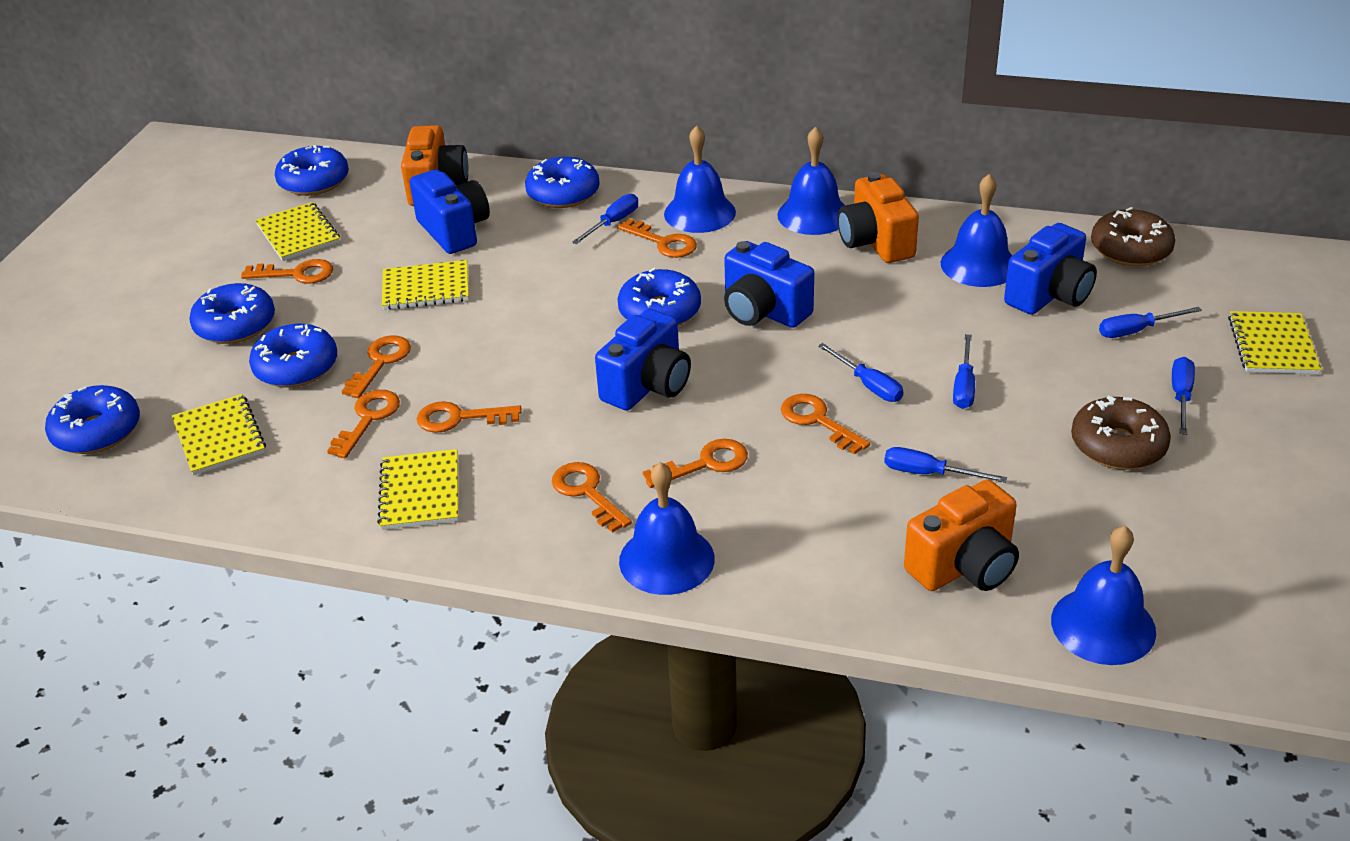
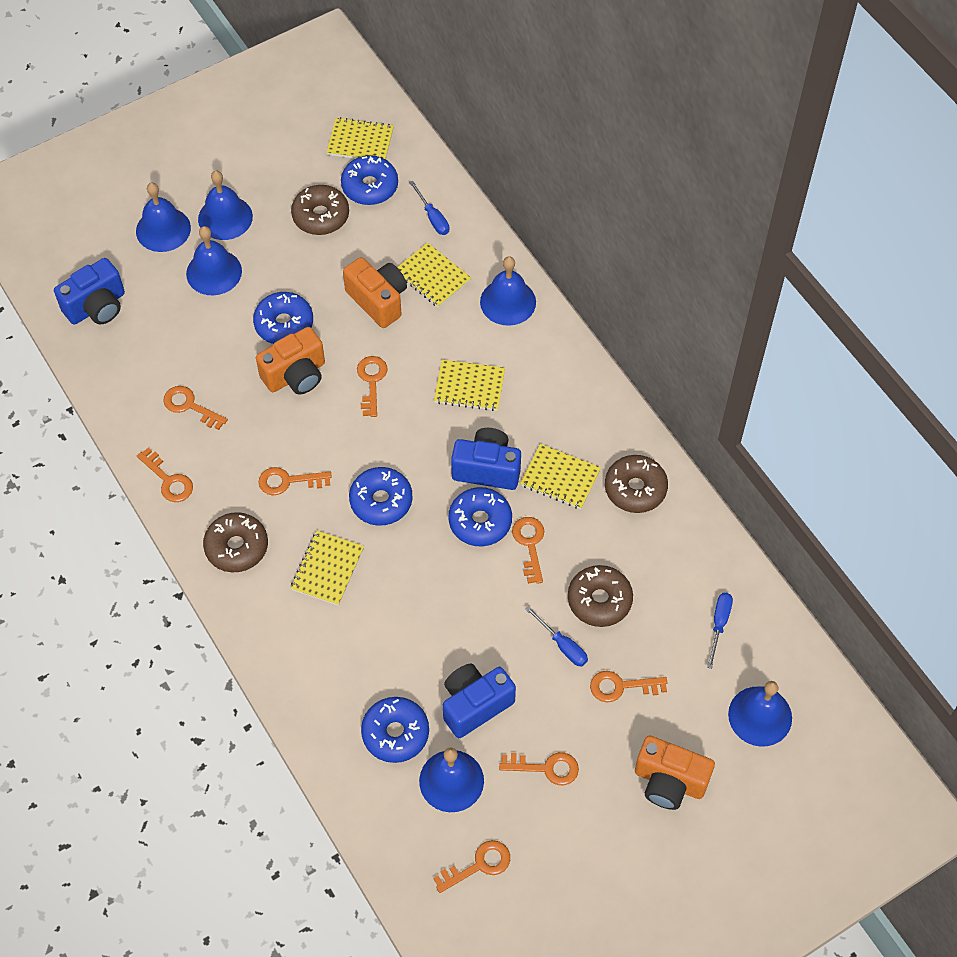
blue bell: 5 -> 6
blue camera: 4 -> 3
blue donut: 6 -> 5
blue screwdriver: 6 -> 3
brown donut: 2 -> 4

